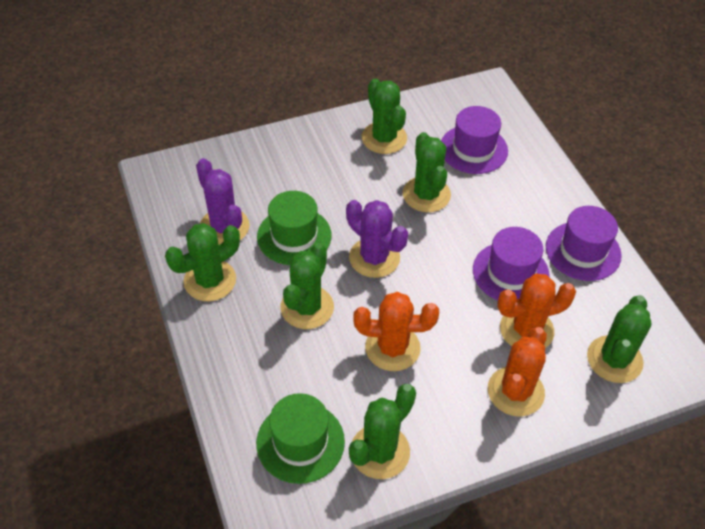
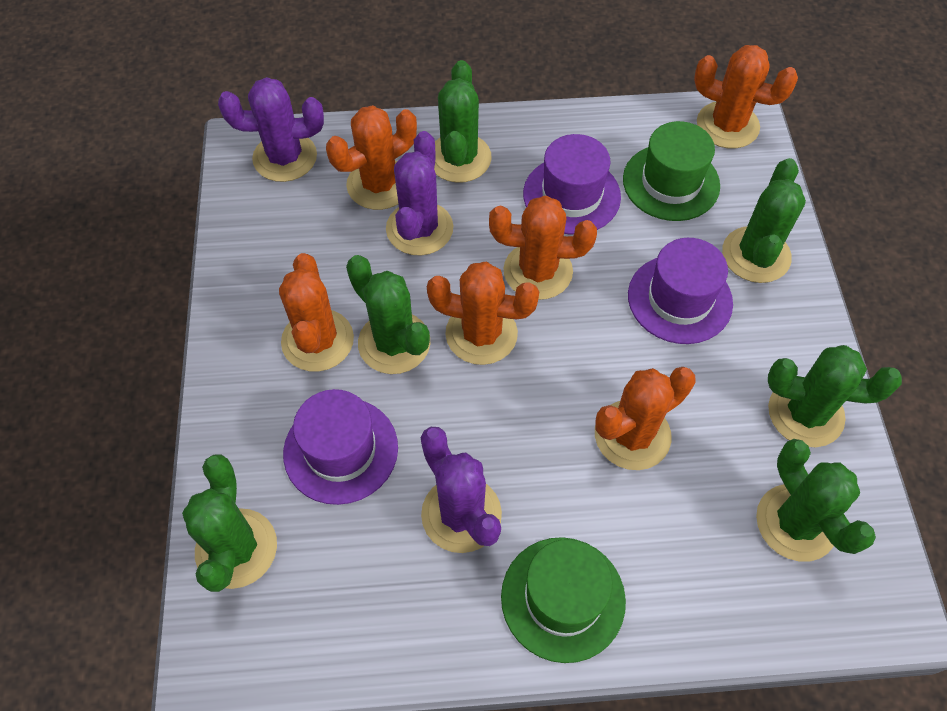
orange cactus: 3 -> 6
purple cactus: 2 -> 3

